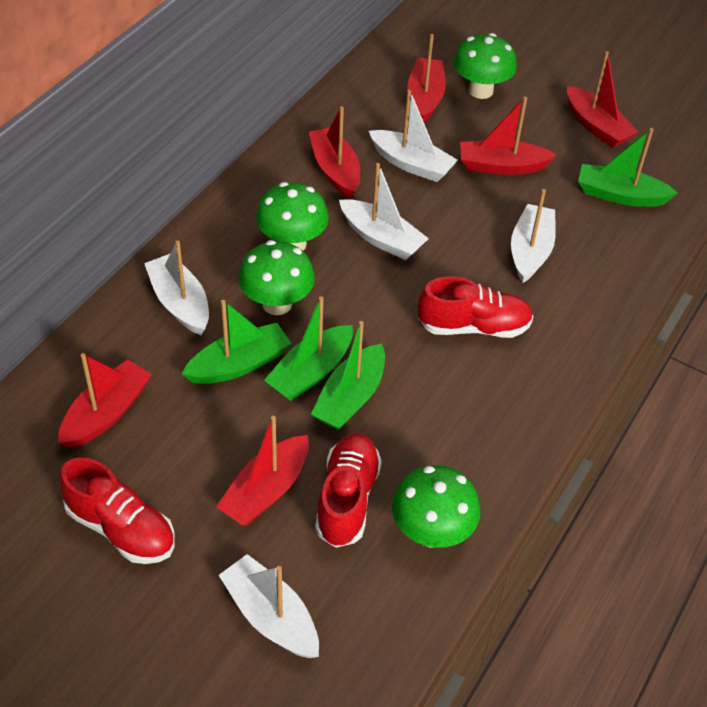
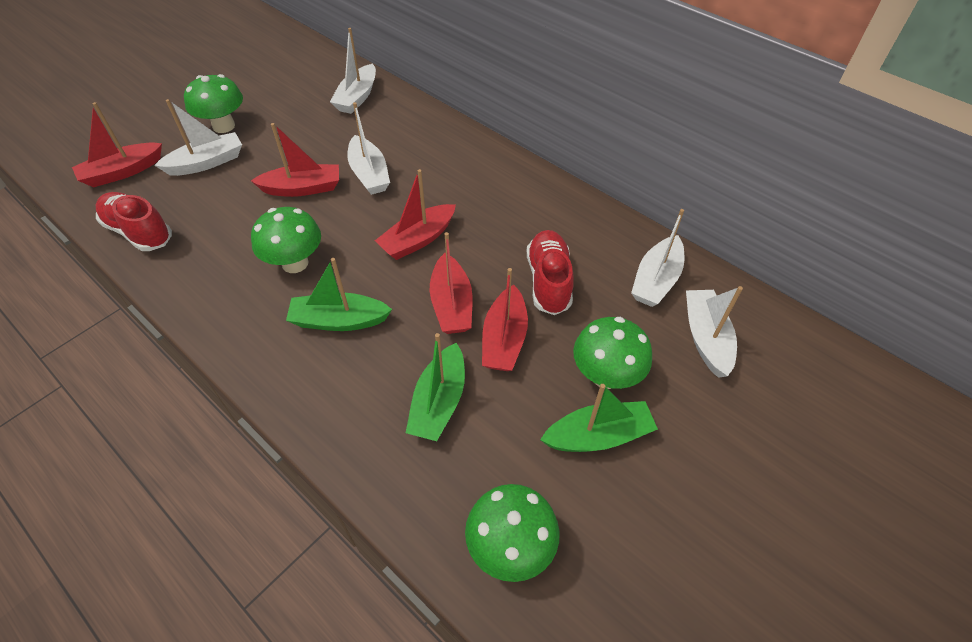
green boat: 4 -> 3
red boat: 6 -> 5
red shoe: 3 -> 2

